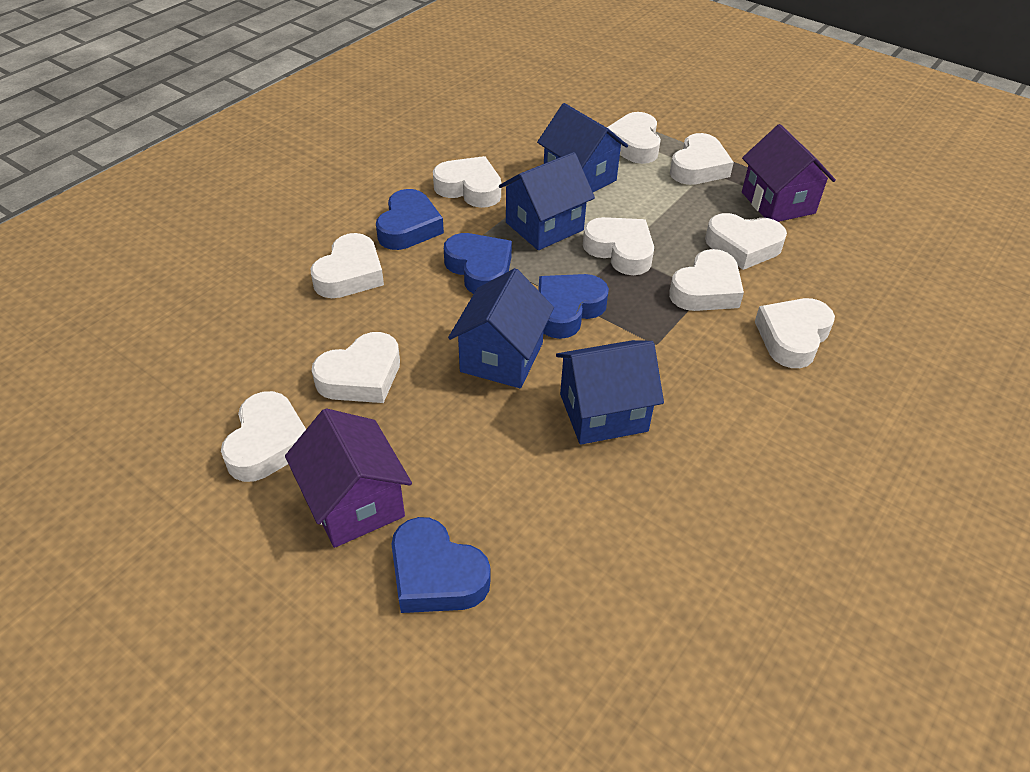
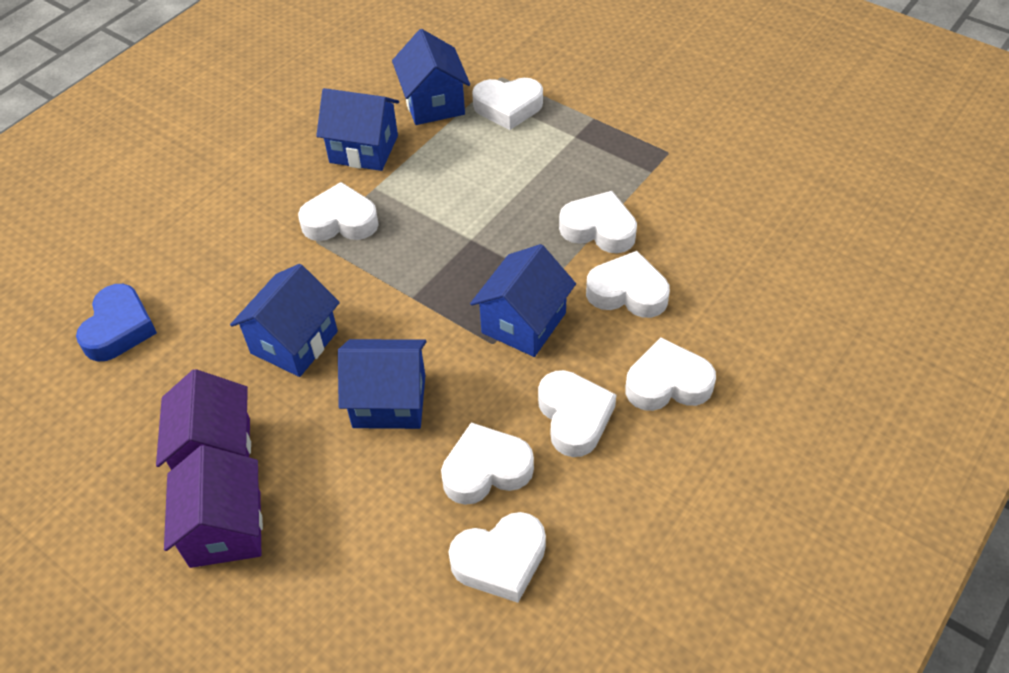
blue heart: 4 -> 1
blue house: 4 -> 5
white heart: 10 -> 8

